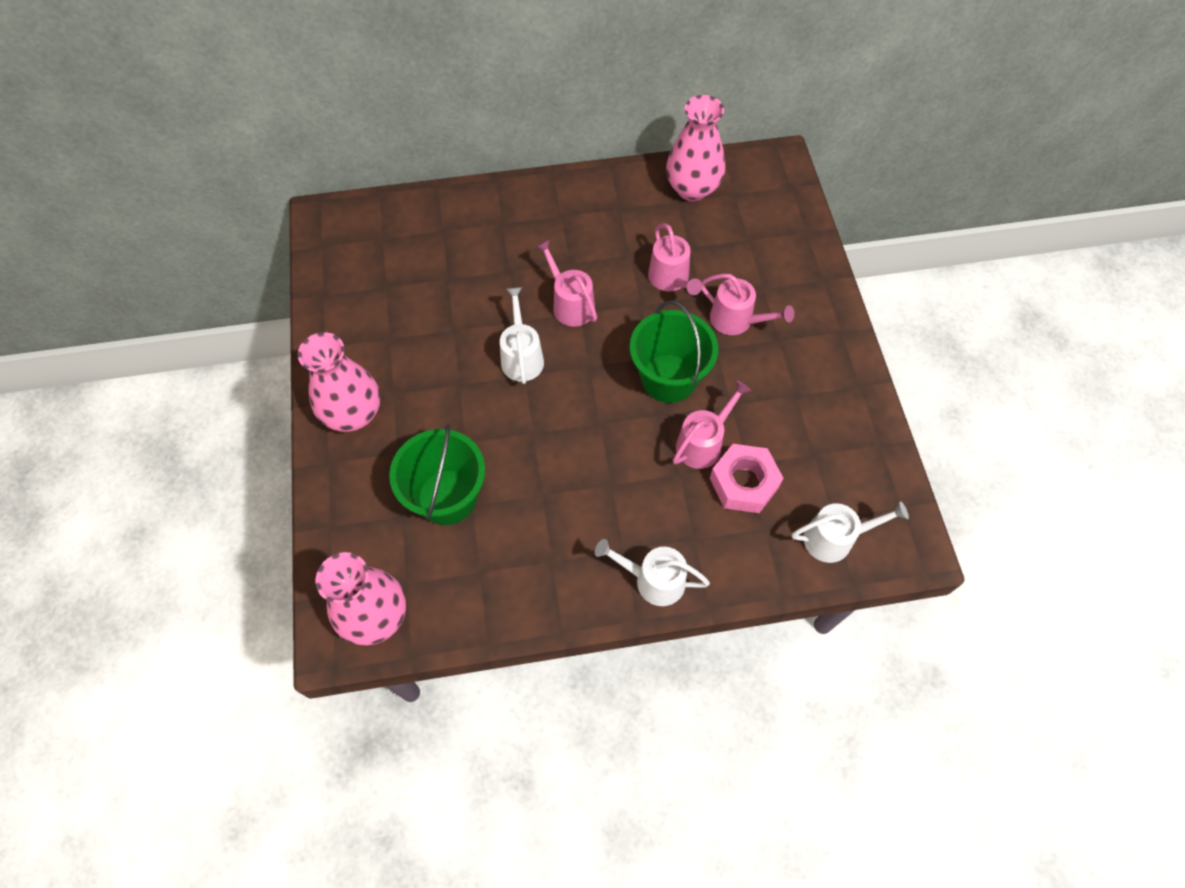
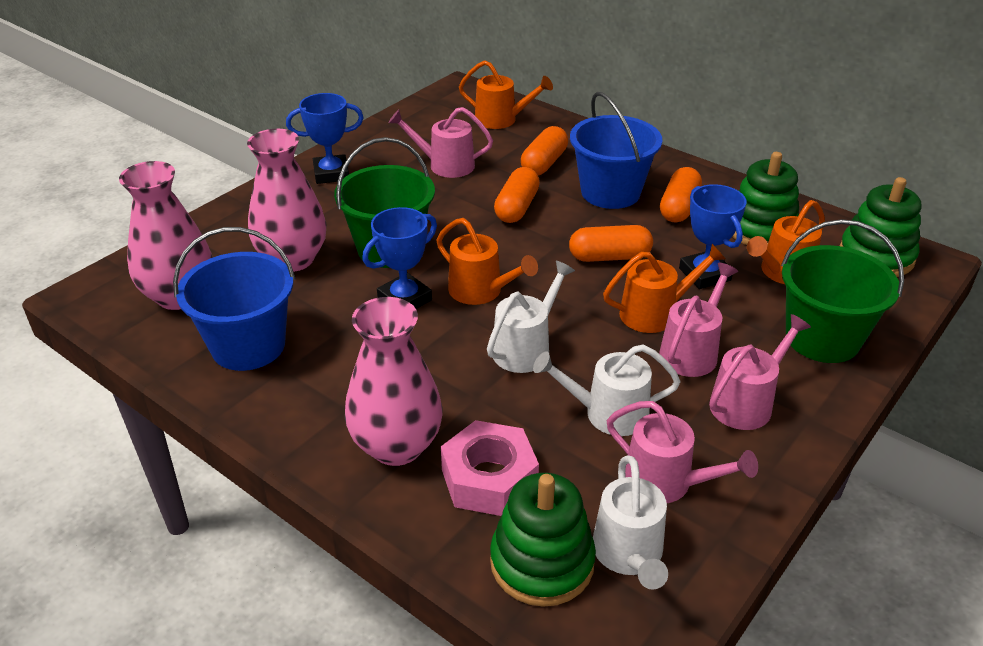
blue bucket: 0 -> 2
blue trophy: 0 -> 3
green stacking toy: 0 -> 3
orange capsule: 0 -> 4
orange watering can: 0 -> 4

